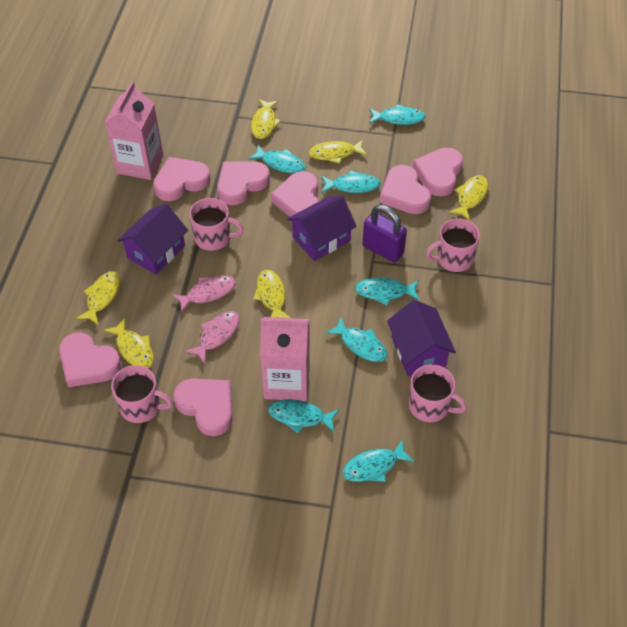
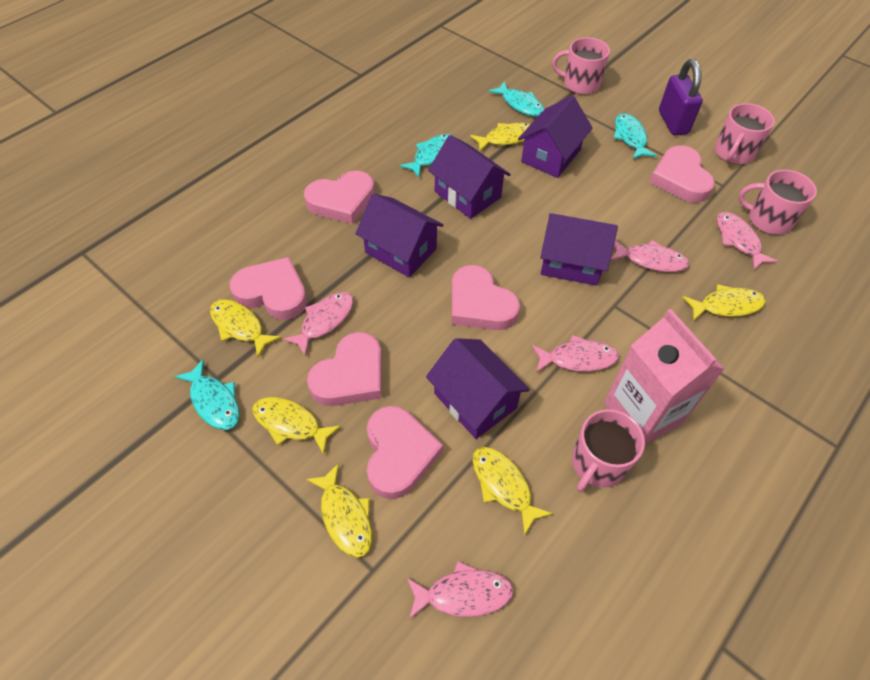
pink carton: 2 -> 1
pink fish: 2 -> 5
pink heart: 7 -> 6
purple house: 3 -> 5
turquoise fish: 7 -> 4

